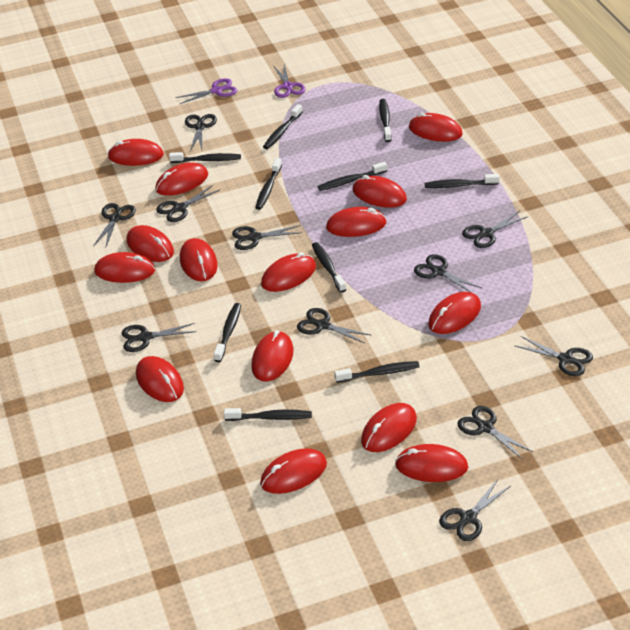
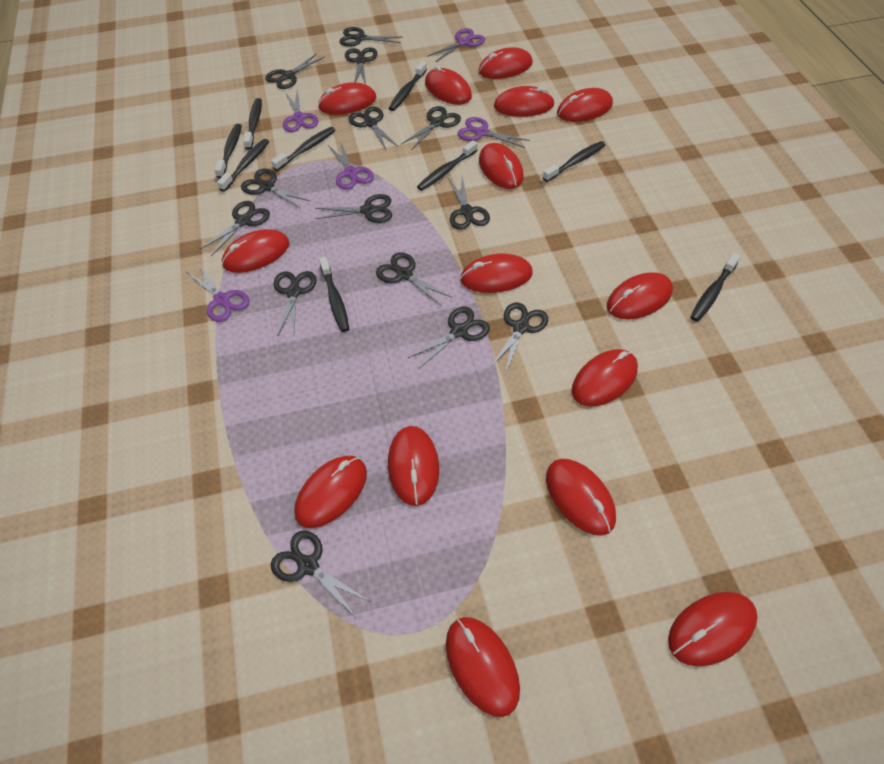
black scissors: 11 -> 14
black toothbrush: 10 -> 9
purple scissors: 2 -> 5

